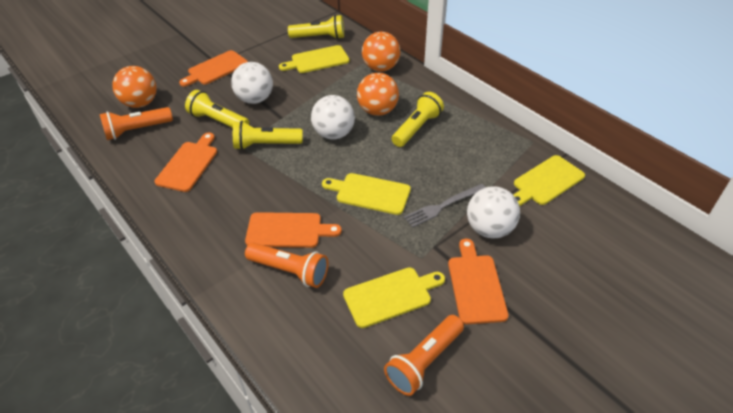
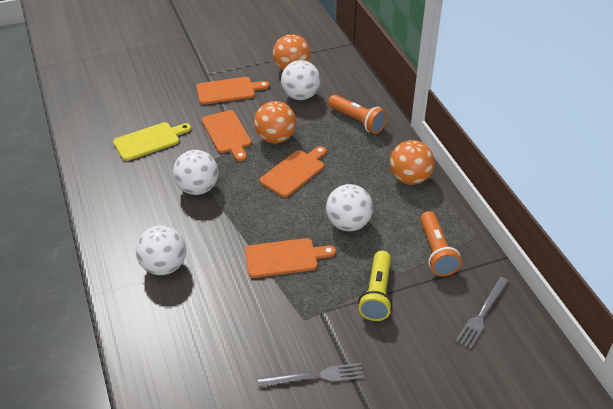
grey fork: 1 -> 2
orange flashlight: 3 -> 2
white ball: 3 -> 4
yellow cutting board: 4 -> 1
yellow flashlight: 4 -> 1

